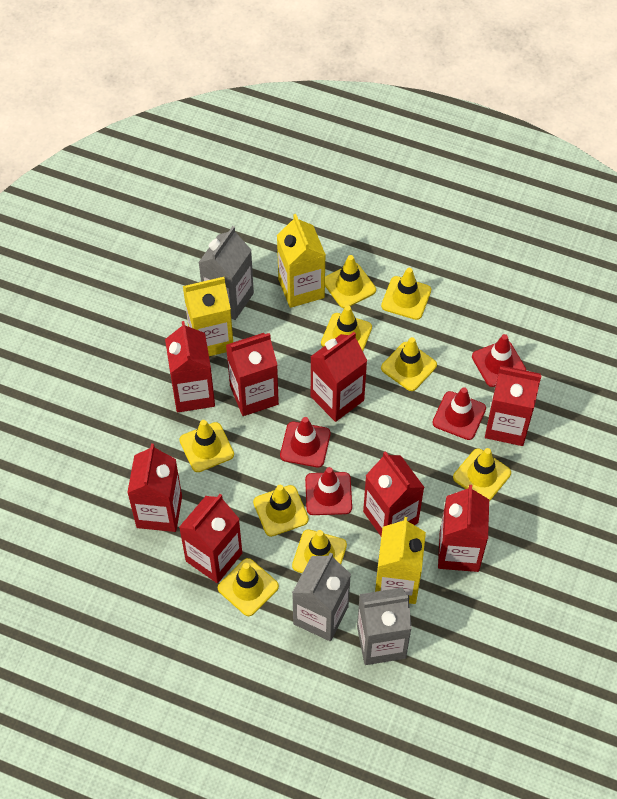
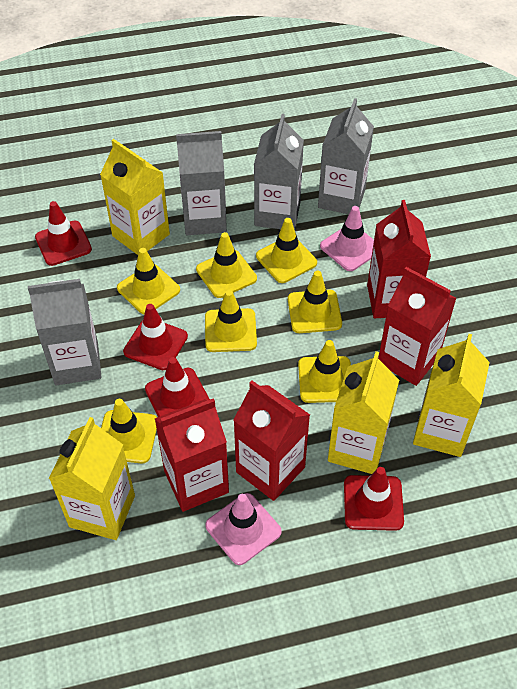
grey carton: 3 -> 4
pink traffic cone: 0 -> 2
red carton: 8 -> 4
yellow carton: 3 -> 4
yellow traffic cone: 9 -> 7

